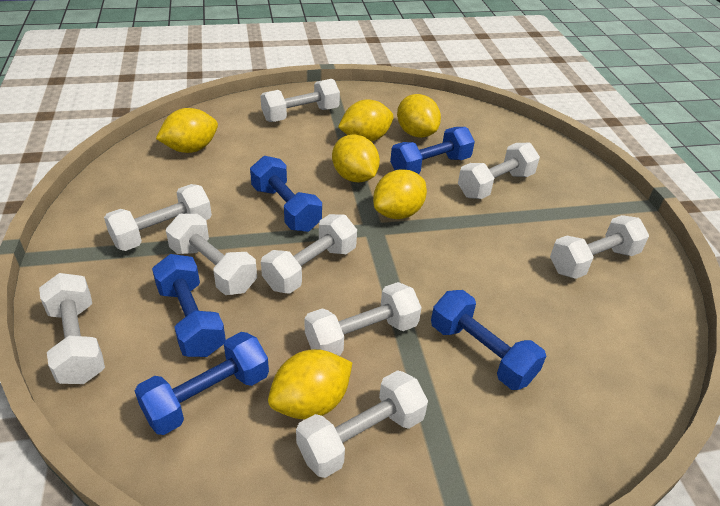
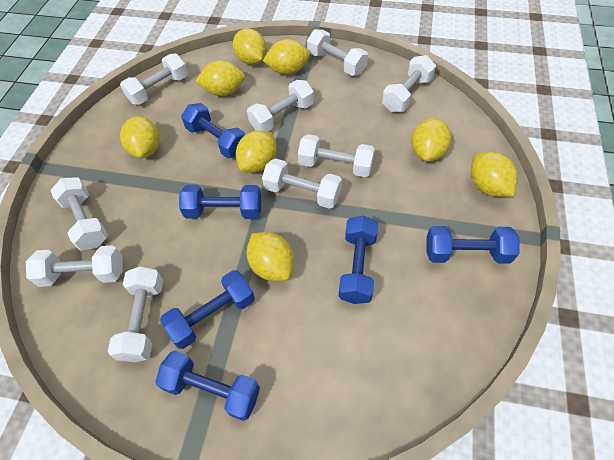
blue dumbbell: 5 -> 6
yellow lemon: 6 -> 8

